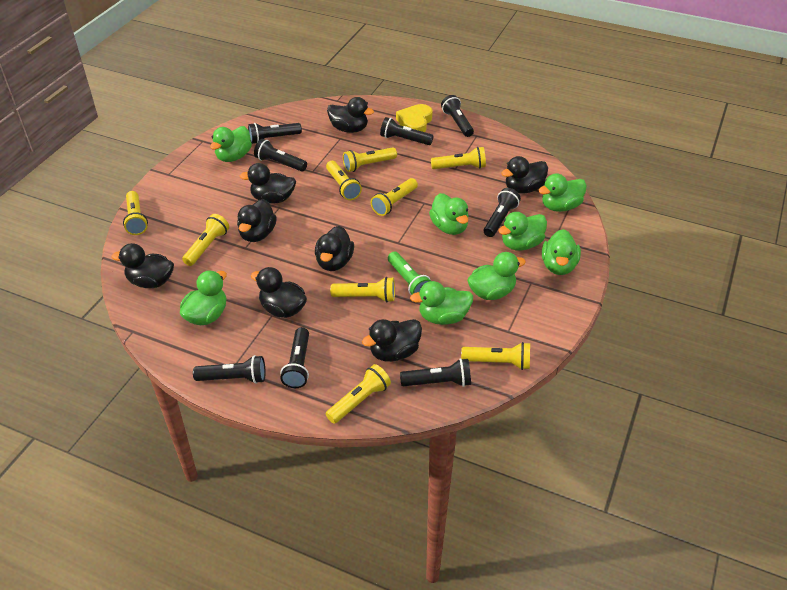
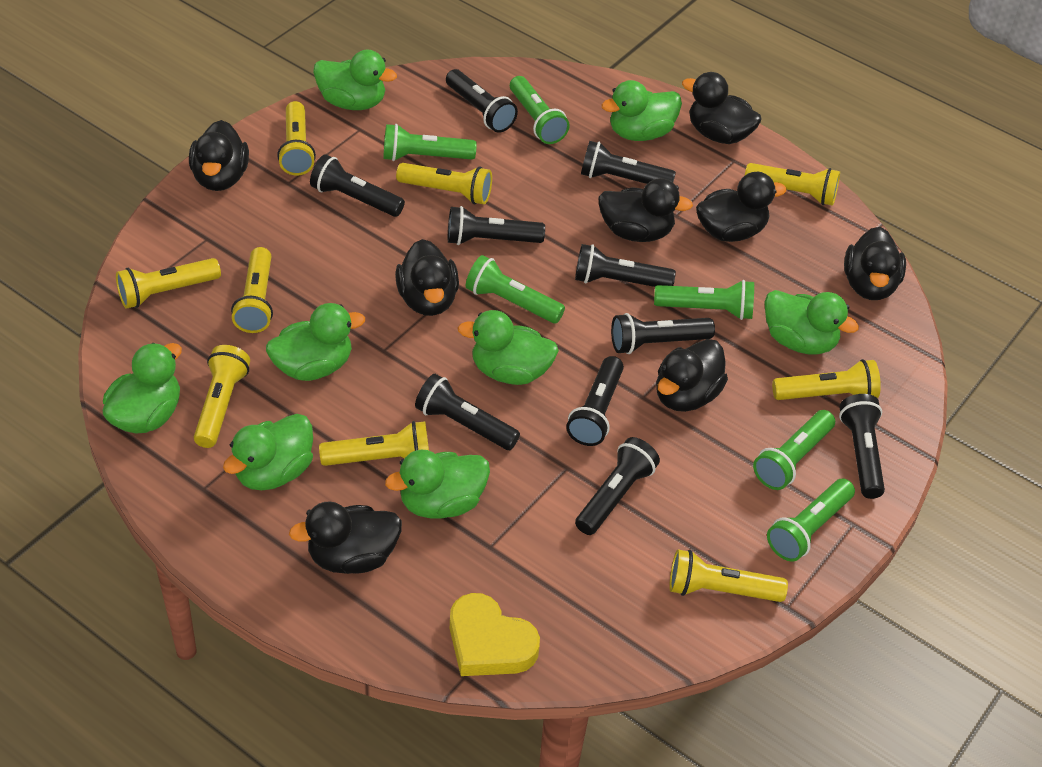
black flashlight: 8 -> 10
green flashlight: 1 -> 6

